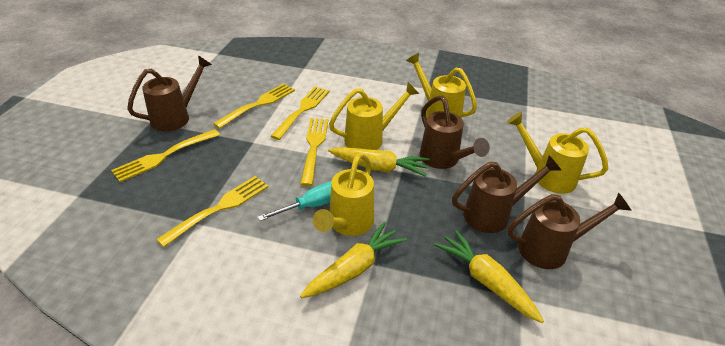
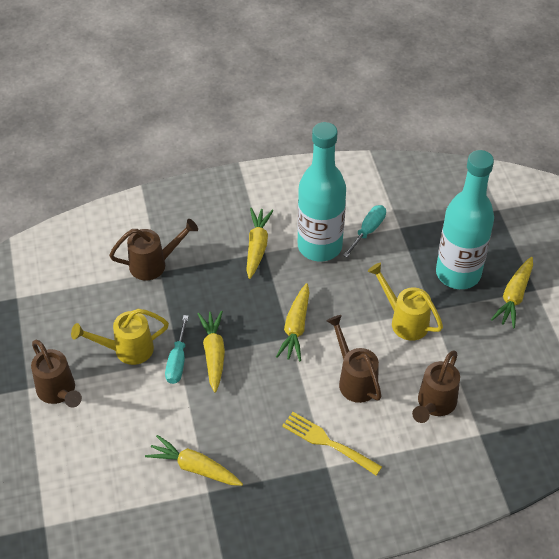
turquoise bottle: 0 -> 2
turquoise screwdriver: 1 -> 2
yellow carrot: 3 -> 5
yellow fork: 5 -> 1
yellow watering can: 4 -> 2

